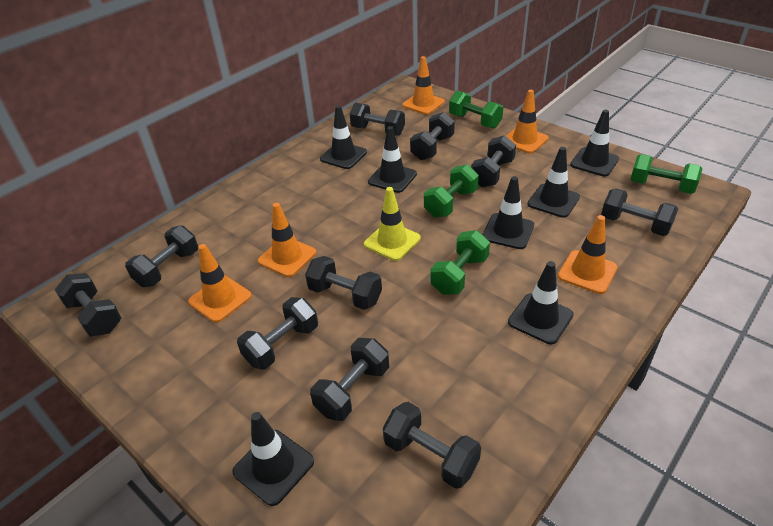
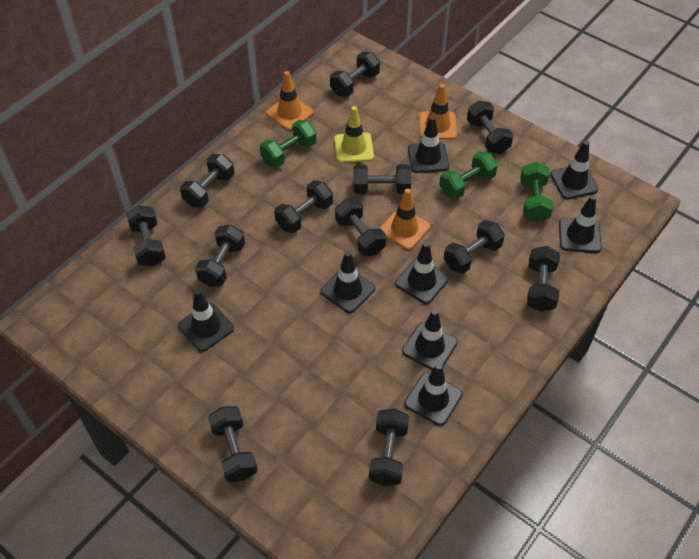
black dumbbell: 10 -> 12
black traffic cone: 7 -> 8
green dumbbell: 4 -> 3
orange traffic cone: 5 -> 3

